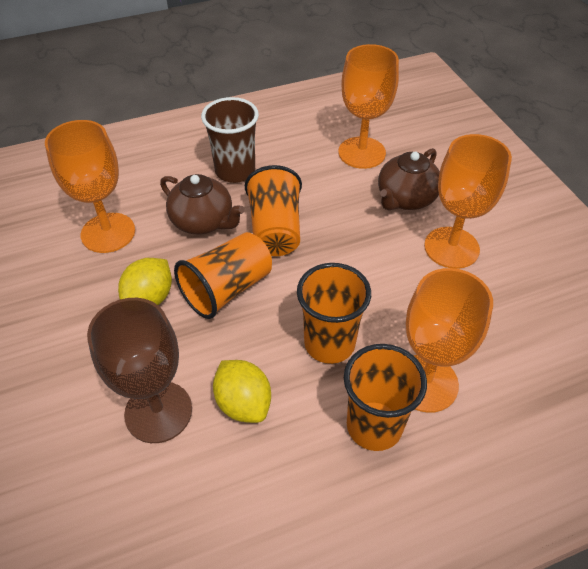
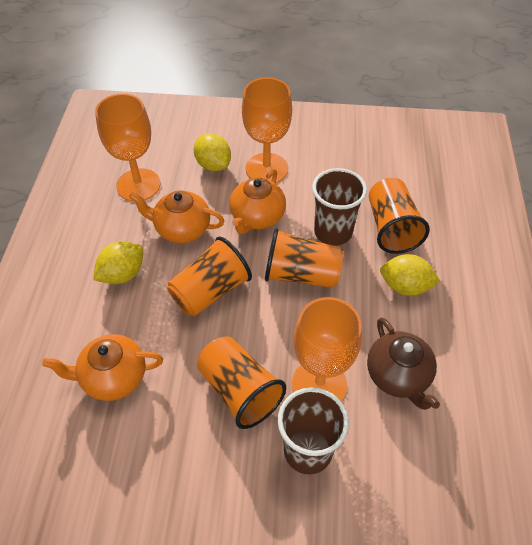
brown cup: 1 -> 2
brown goblet: 1 -> 0
brown teapot: 2 -> 1
orange goblet: 4 -> 3
orange teapot: 0 -> 3
yellow lemon: 2 -> 3

